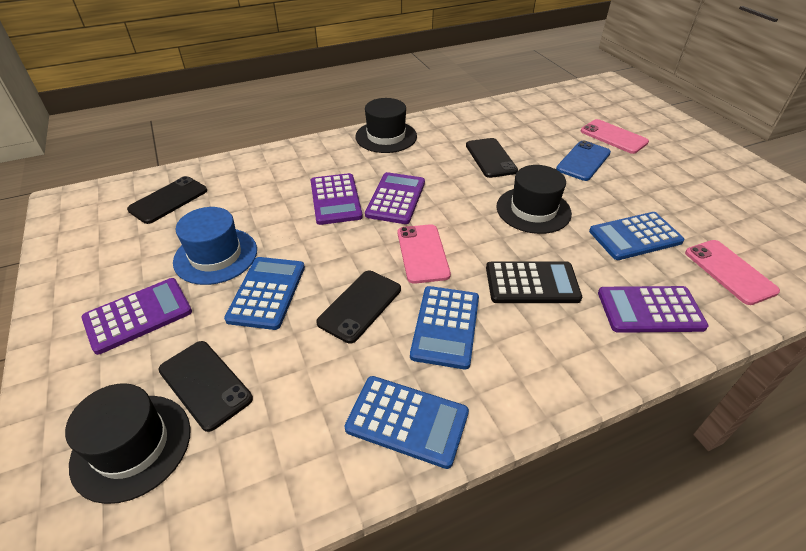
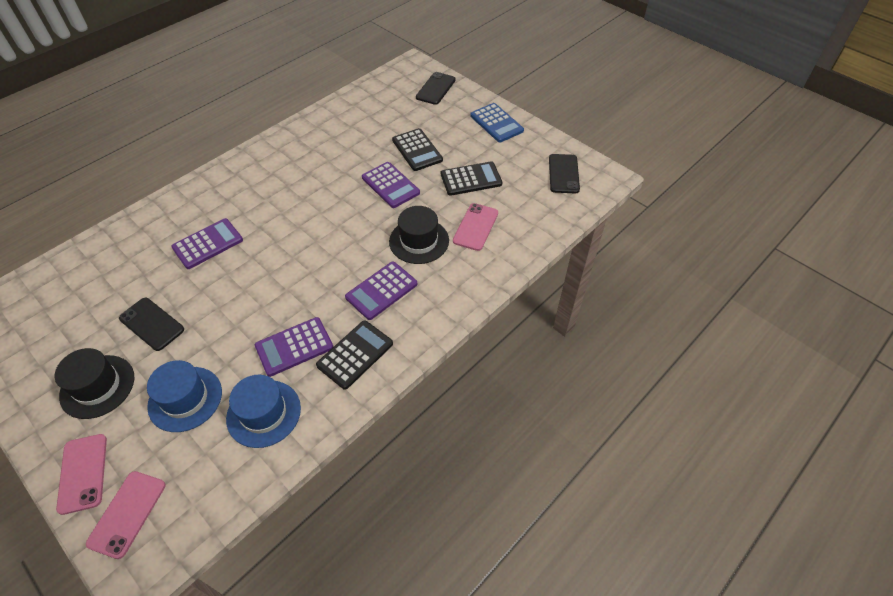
black calculator: 1 -> 3
black hat: 3 -> 2
black phone: 4 -> 3
blue calculator: 4 -> 1
blue hat: 1 -> 2
blue phone: 1 -> 0

